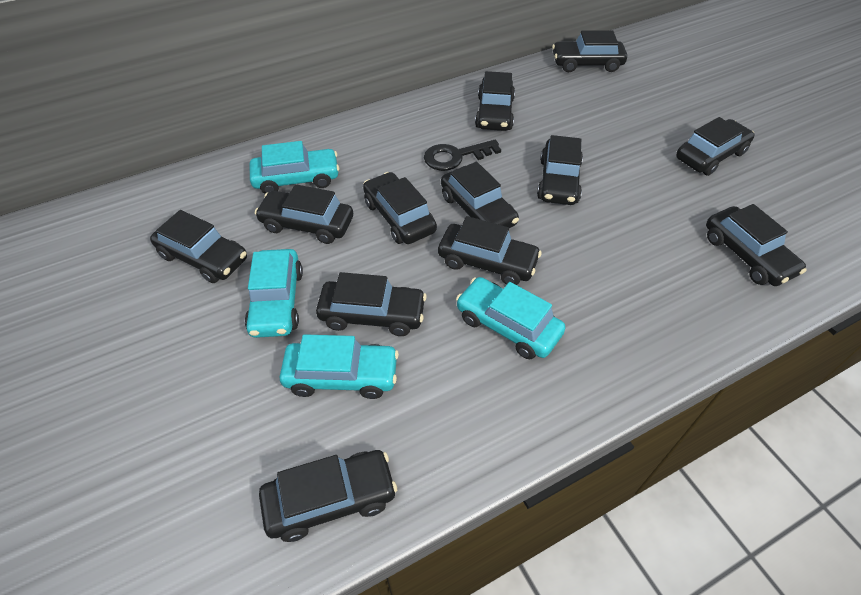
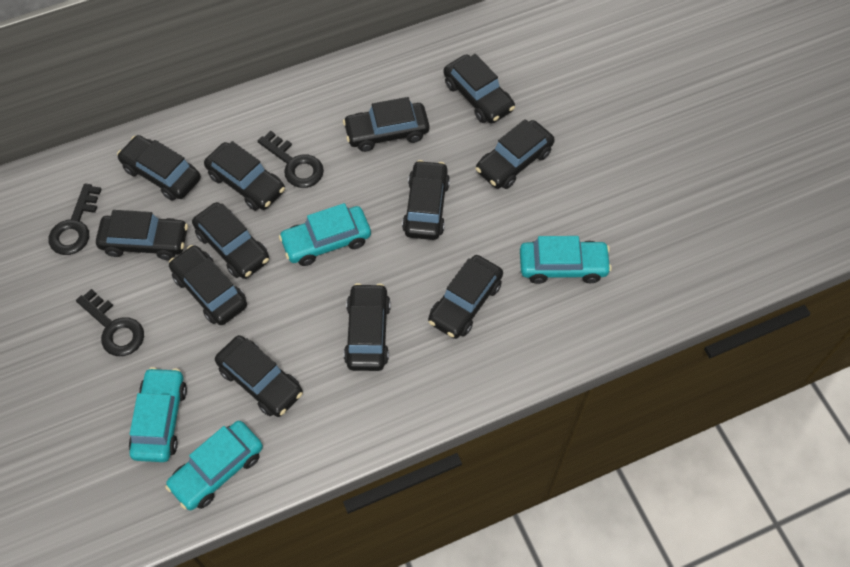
black key: 1 -> 3

